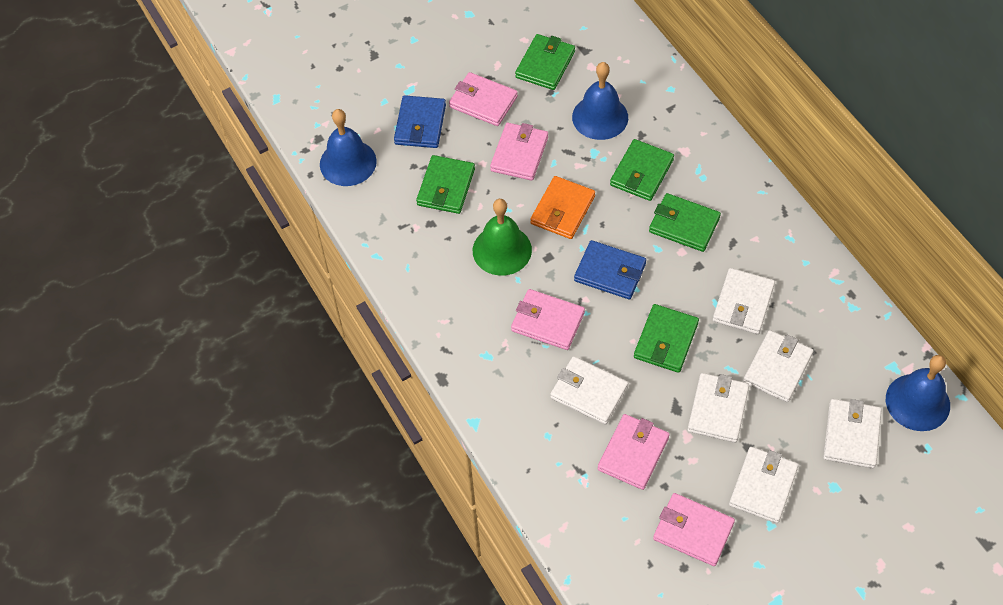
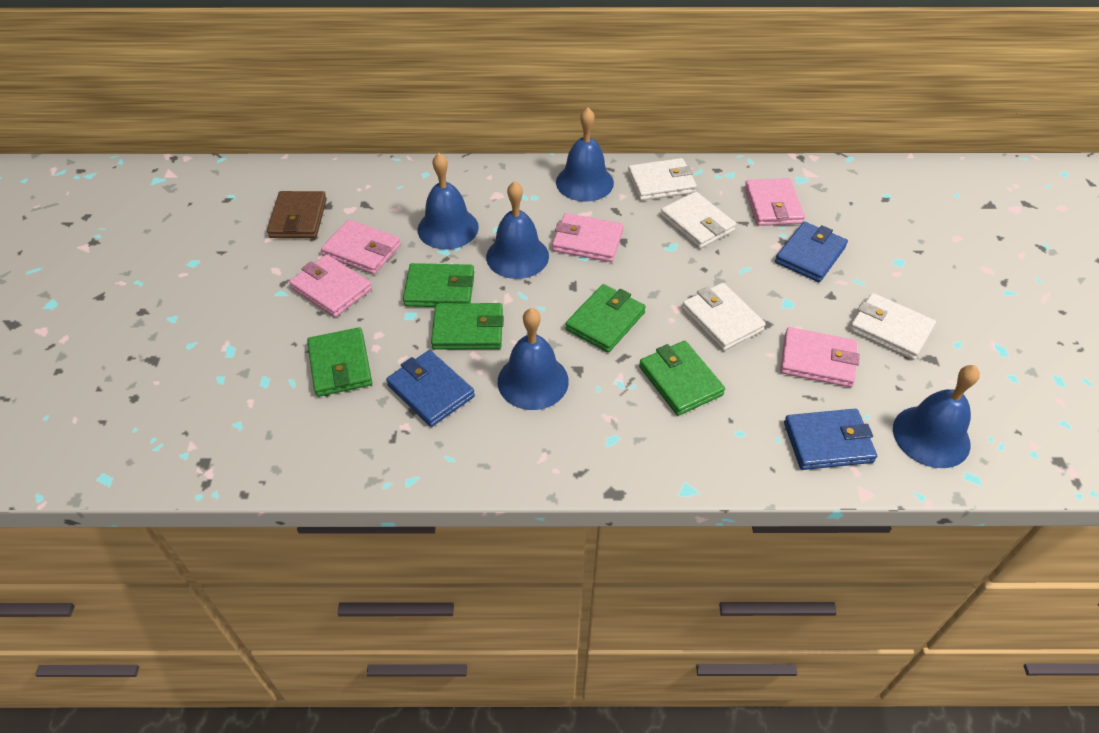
blue bell: 3 -> 5
blue wallet: 2 -> 3
brown wallet: 0 -> 1
green bell: 1 -> 0
orange wallet: 1 -> 0
white wallet: 6 -> 4

